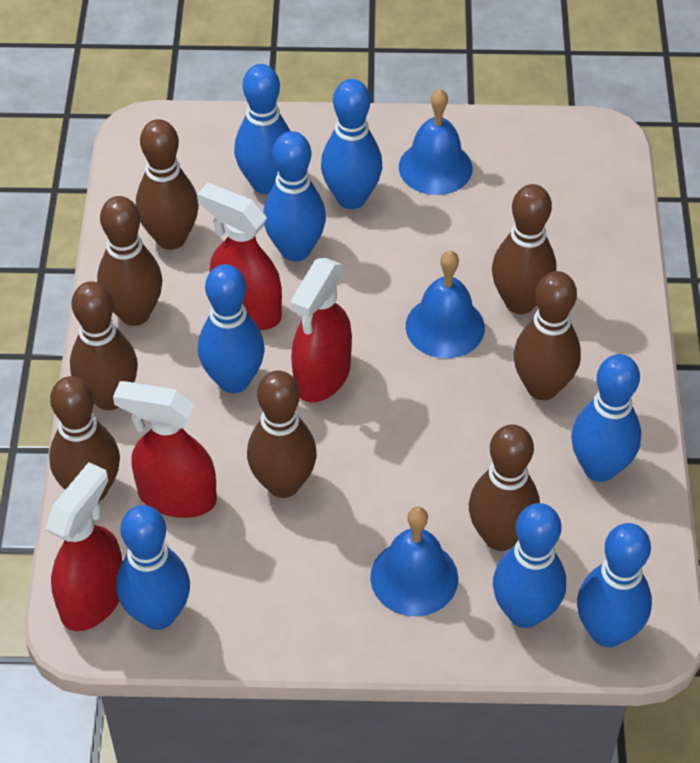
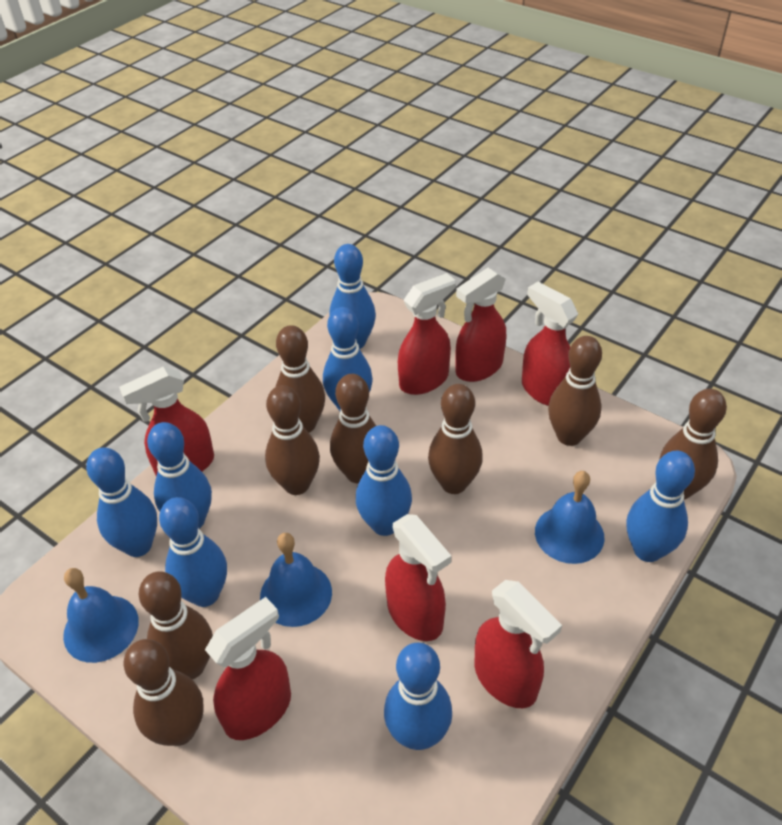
red spray bottle: 4 -> 7

